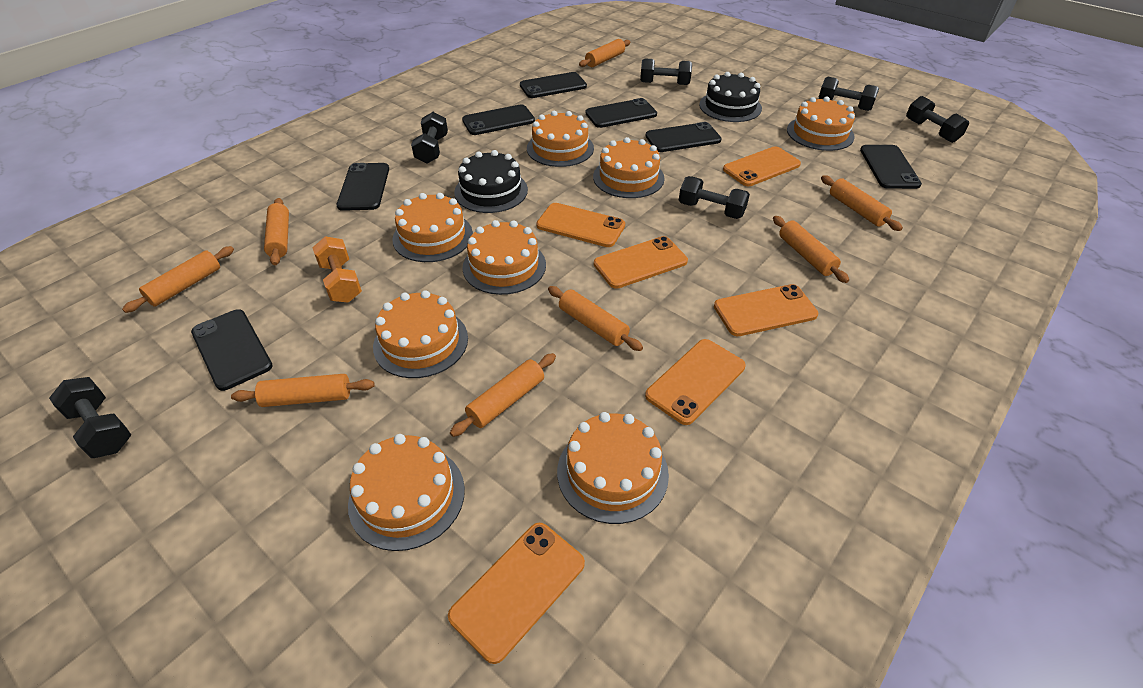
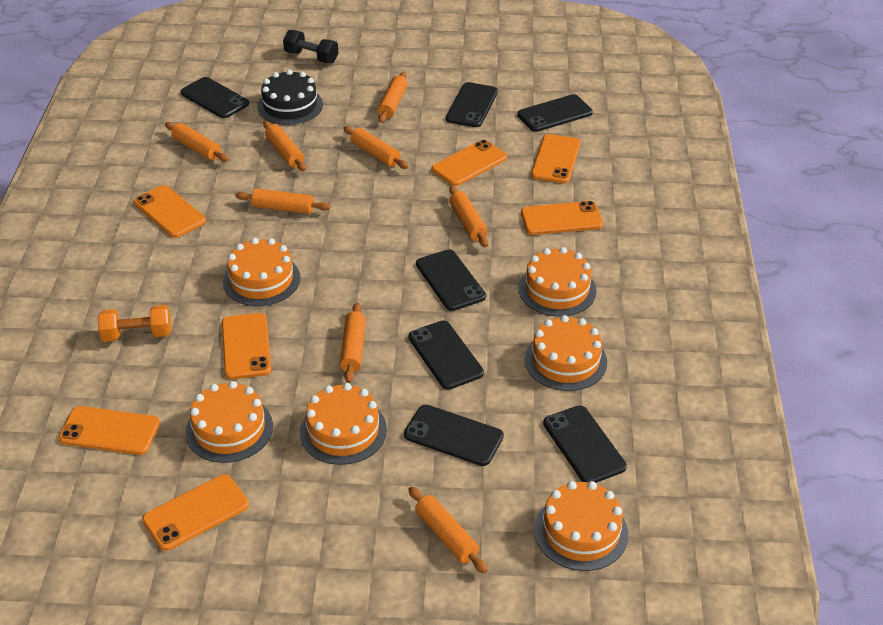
black cake: 2 -> 1
black dumbbell: 6 -> 1
orange cake: 8 -> 6
orange phone: 6 -> 7

